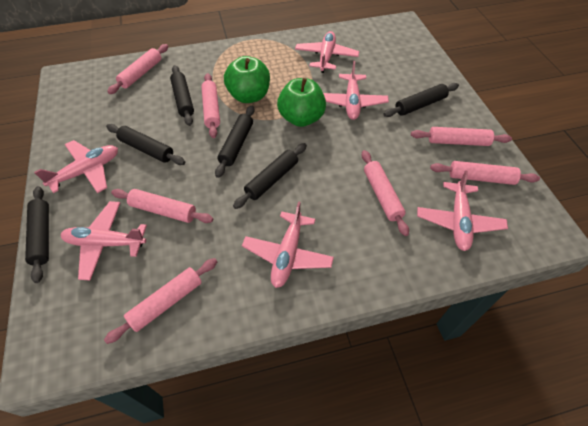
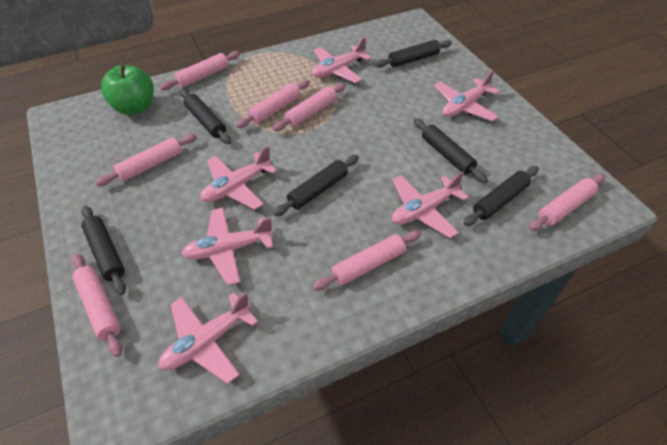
green apple: 2 -> 1

